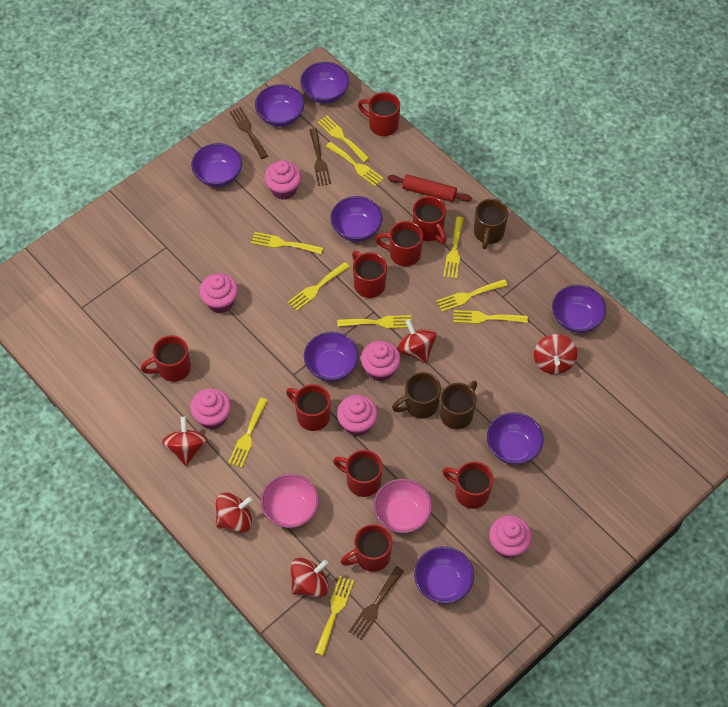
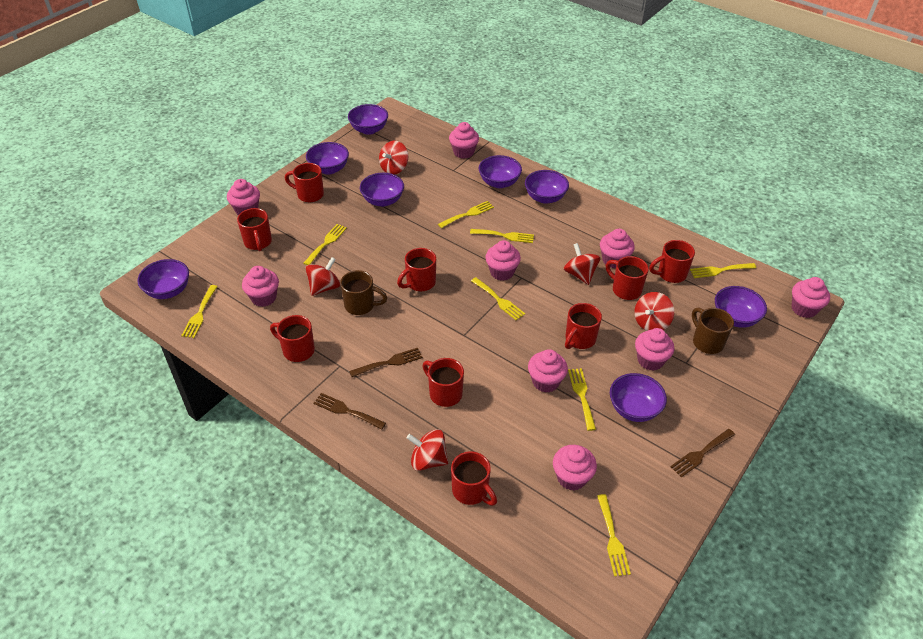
brown mug: 3 -> 2
pink bowl: 2 -> 0
pink cupcake: 6 -> 9
red rolling pin: 1 -> 0
yellow fork: 10 -> 8

